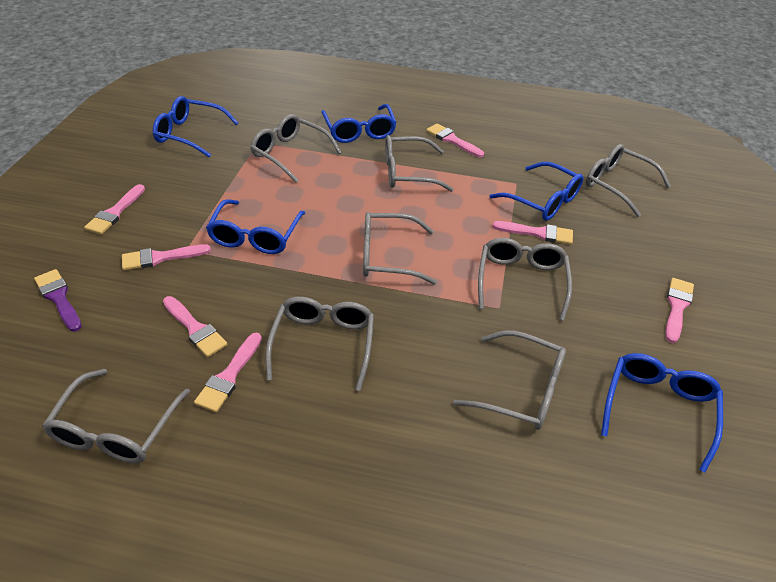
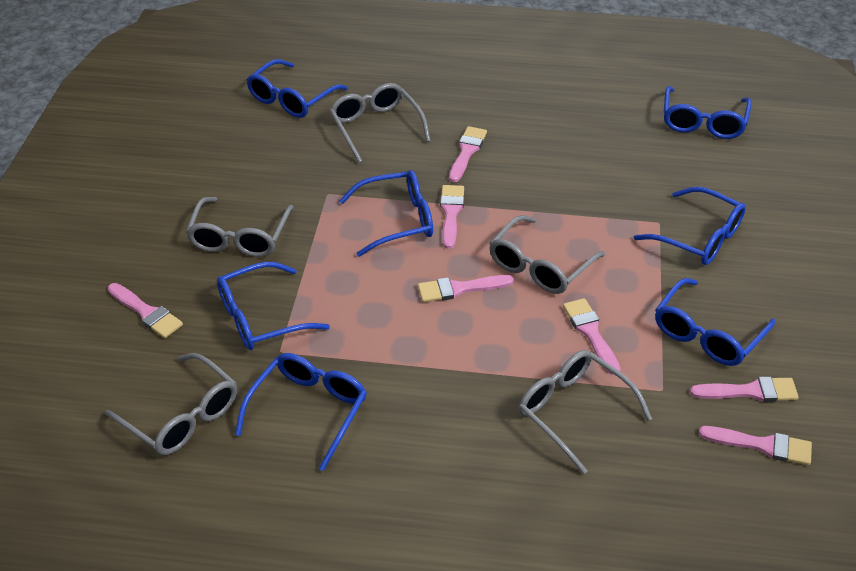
blue glasses: 5 -> 7
grey glasses: 8 -> 5
purple brush: 1 -> 0

